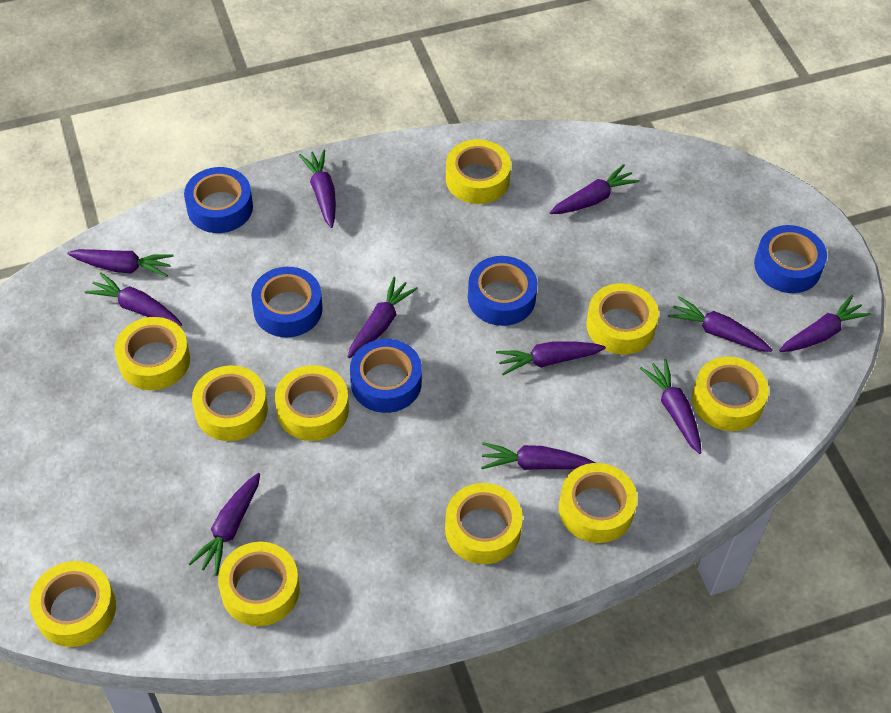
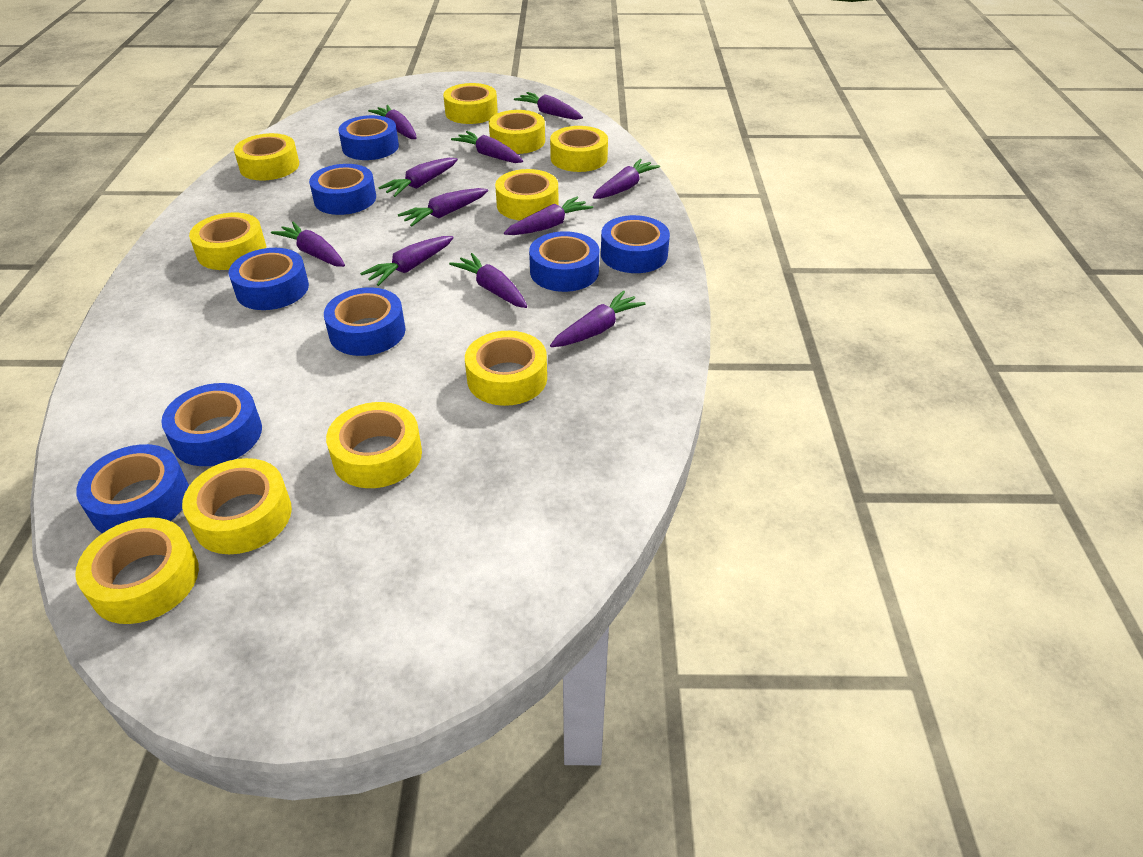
blue tape: 5 -> 8

